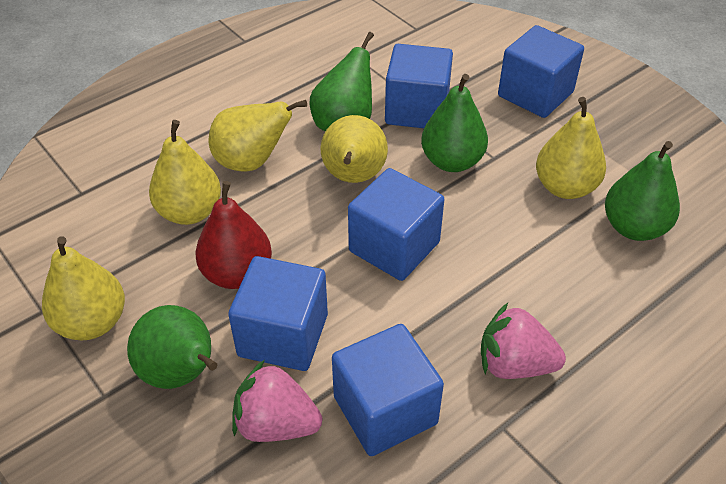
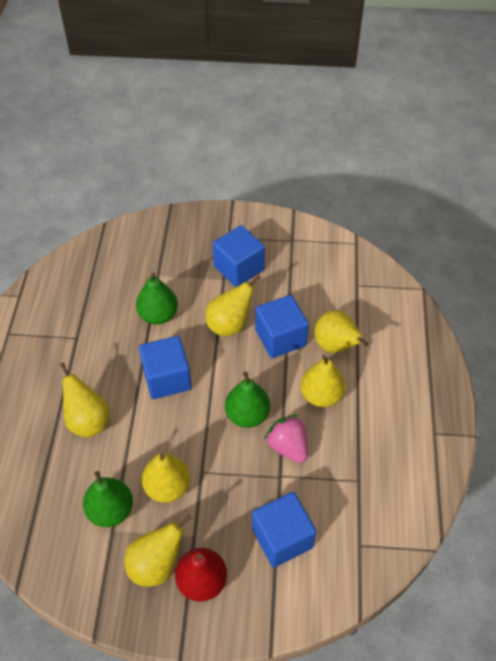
blue cube: 5 -> 4
green pear: 4 -> 3
pink strawberry: 2 -> 1
yellow pear: 5 -> 6

